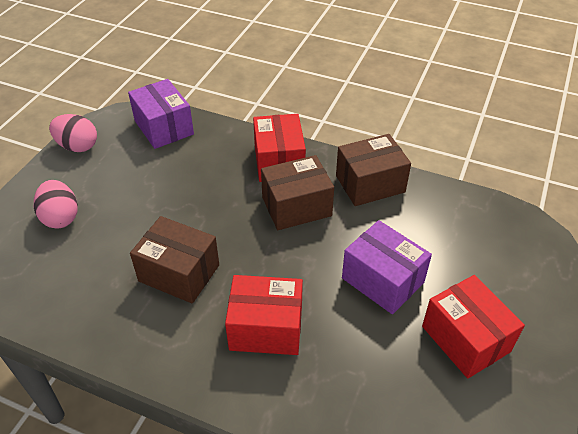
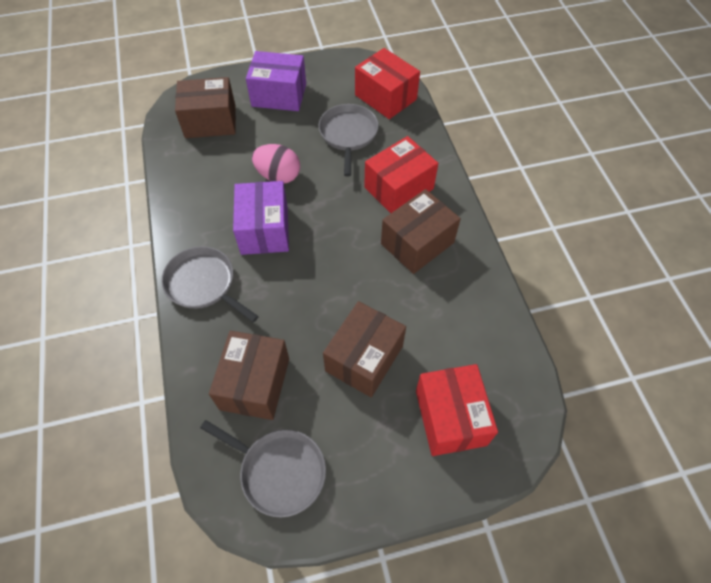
brown box: 3 -> 4
grey pan: 0 -> 3
pink egg: 2 -> 1

